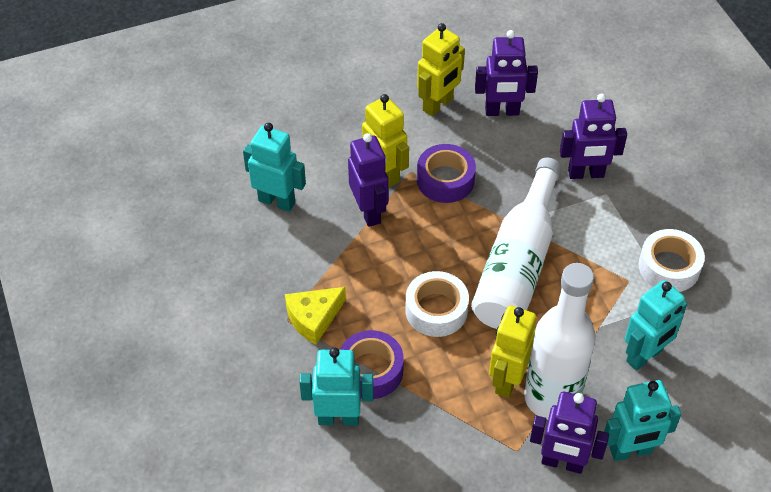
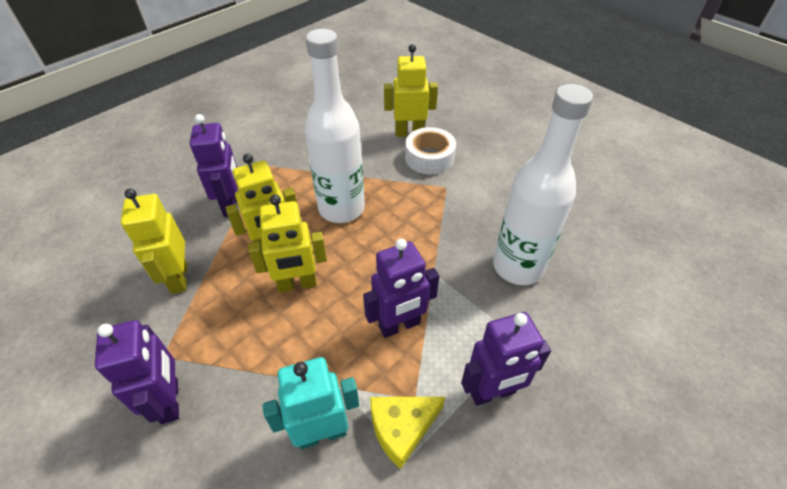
purple tape: 2 -> 0
turquoise robot: 4 -> 1
white tape: 2 -> 1
yellow robot: 3 -> 4

